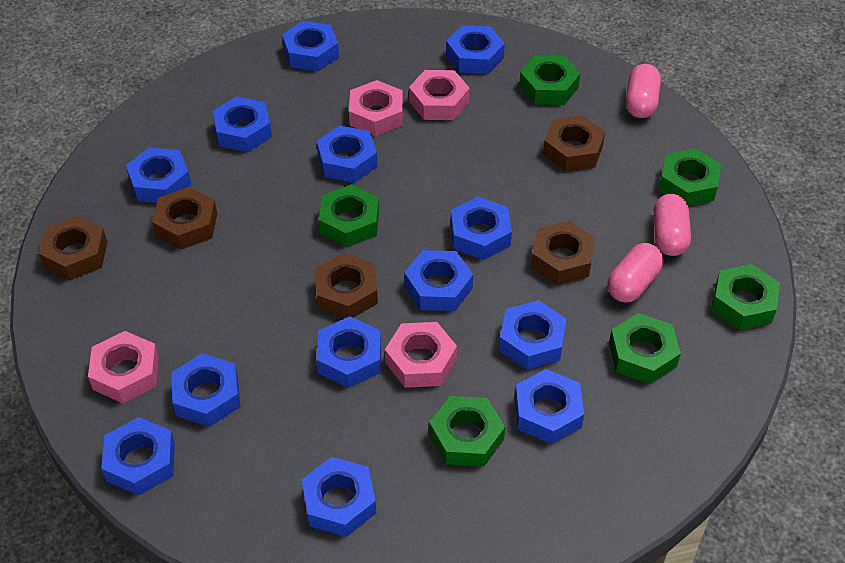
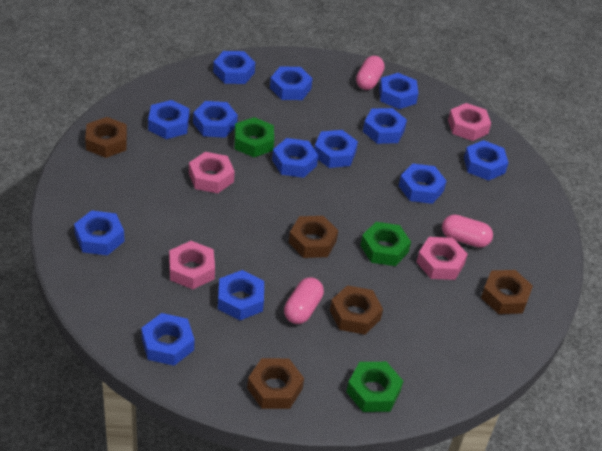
green nut: 6 -> 3

